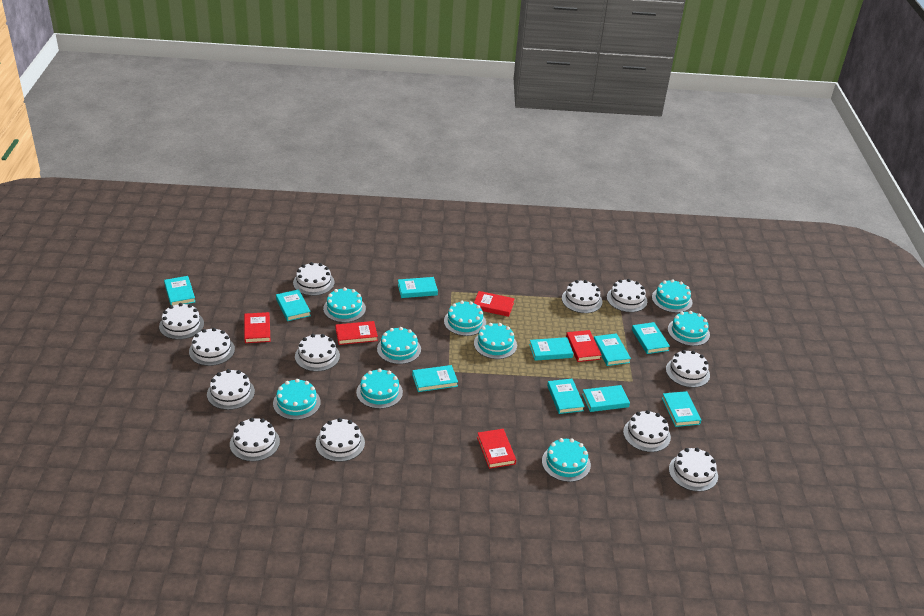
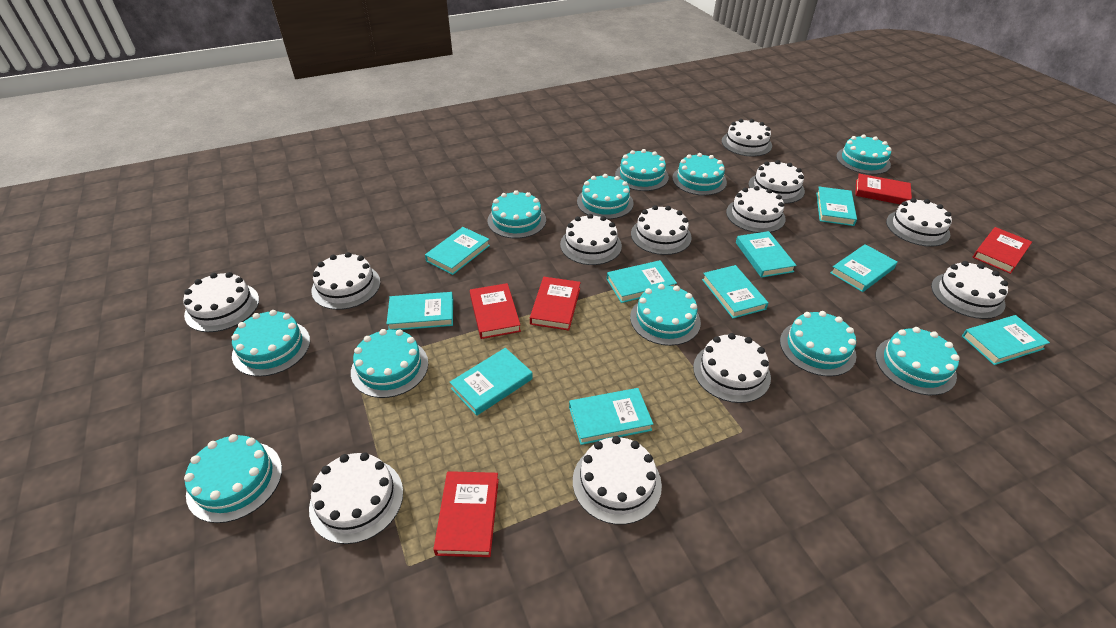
turquoise cake: 9 -> 11

